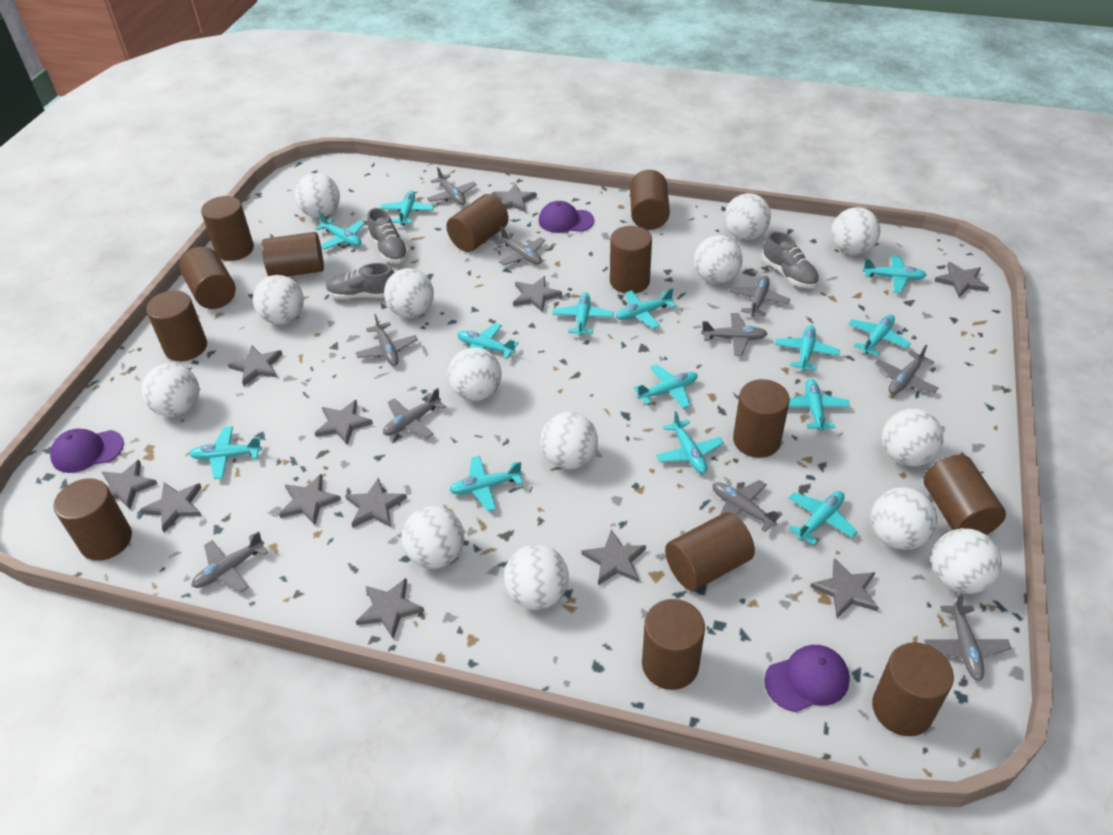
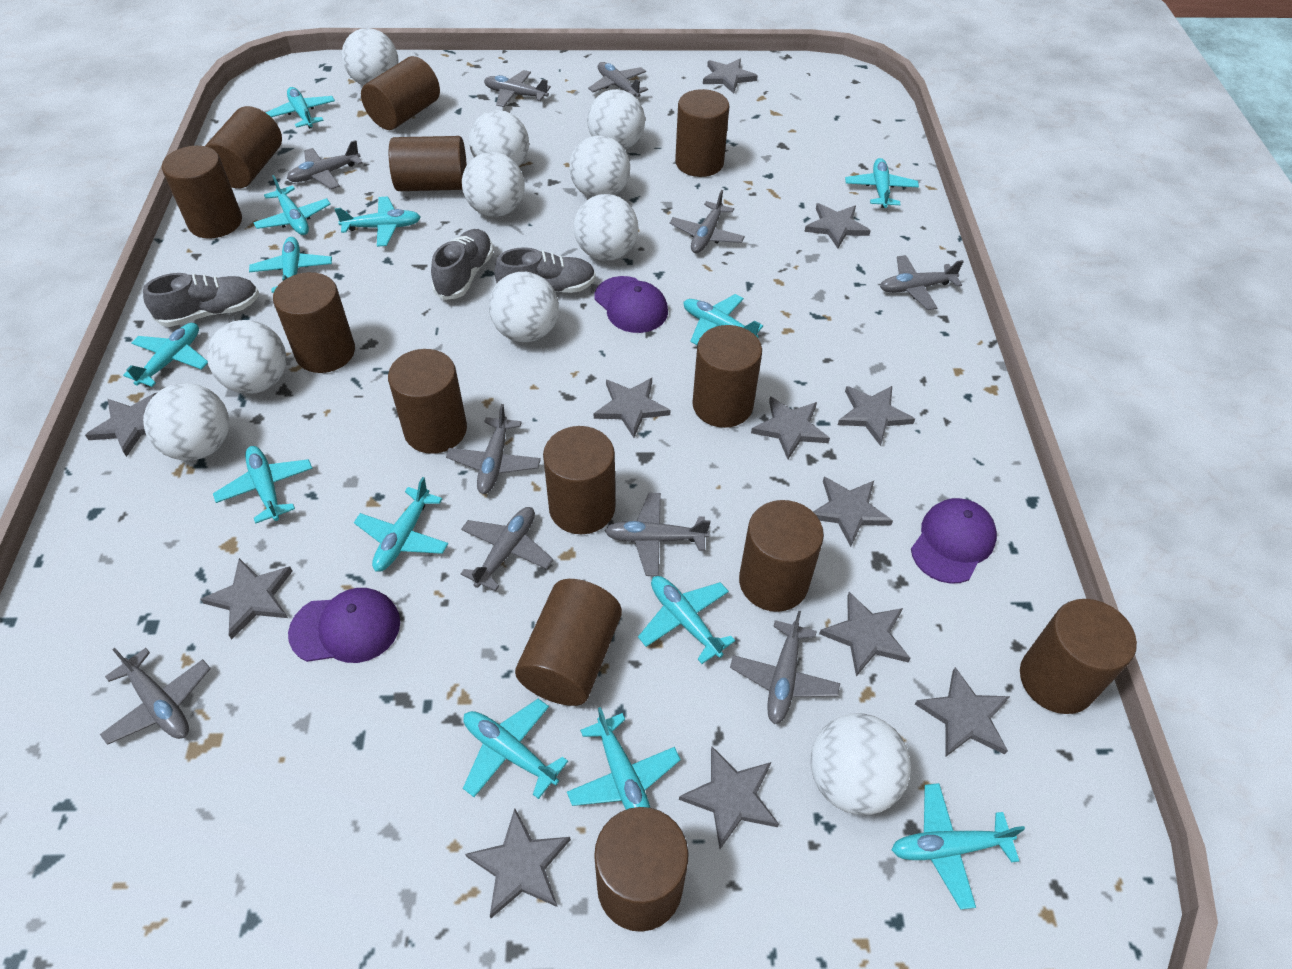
turquoise plane: 14 -> 13
white ball: 14 -> 10

